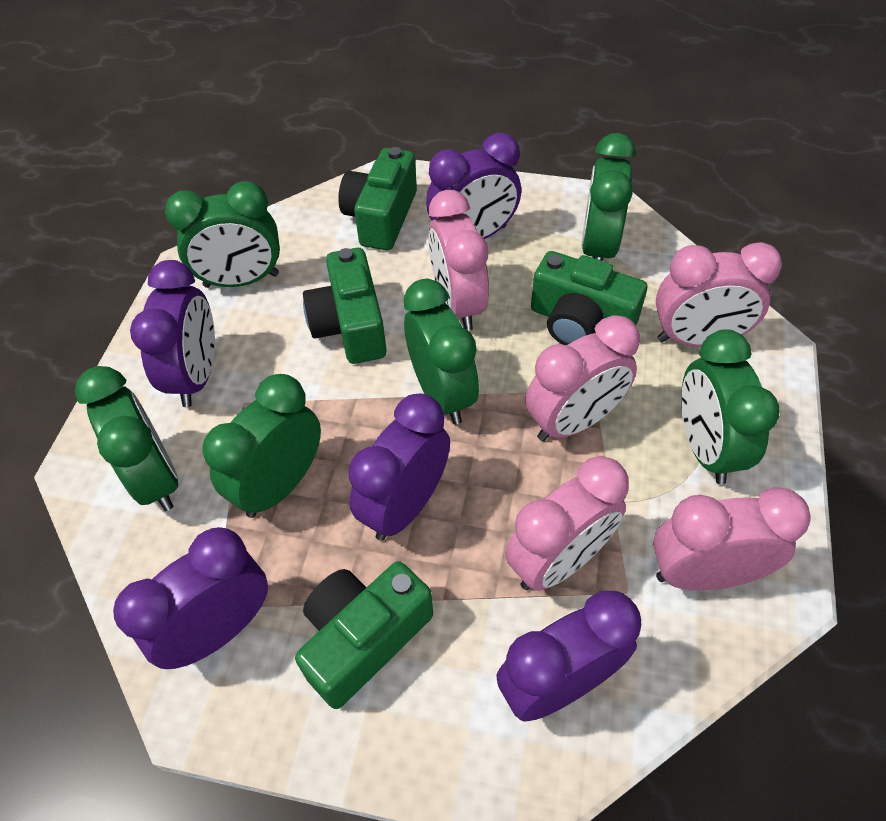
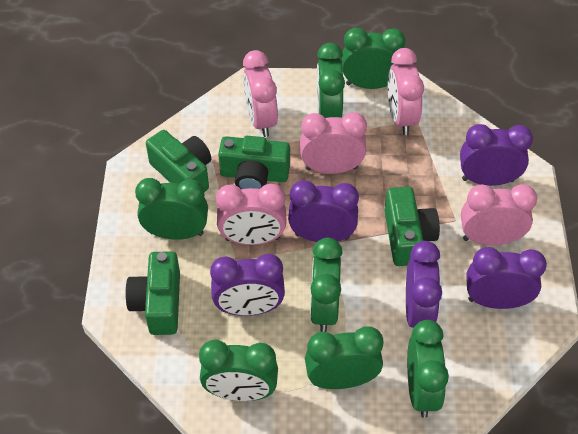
green clock: 6 -> 7

